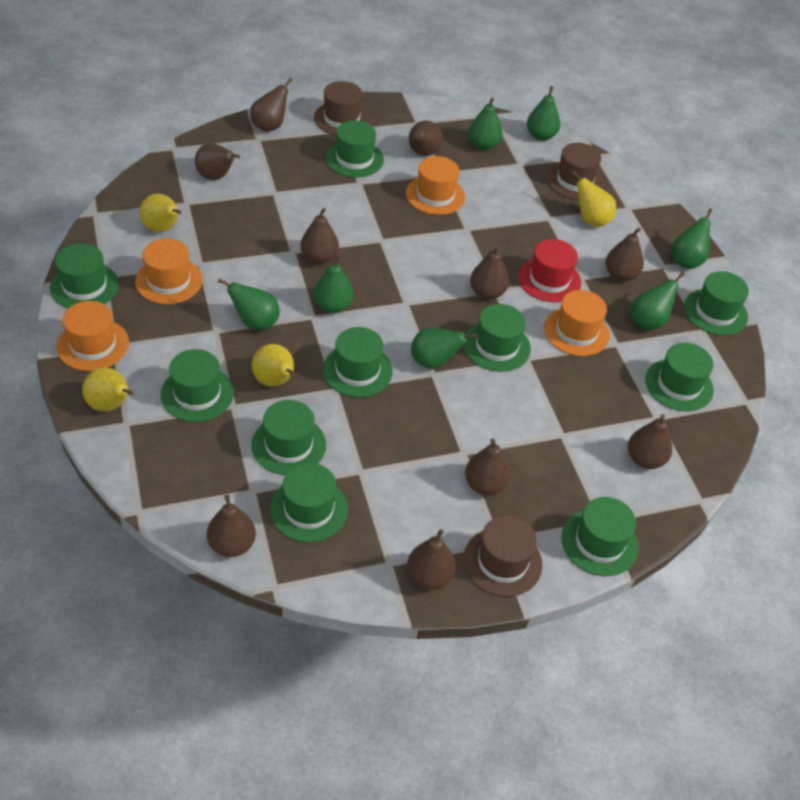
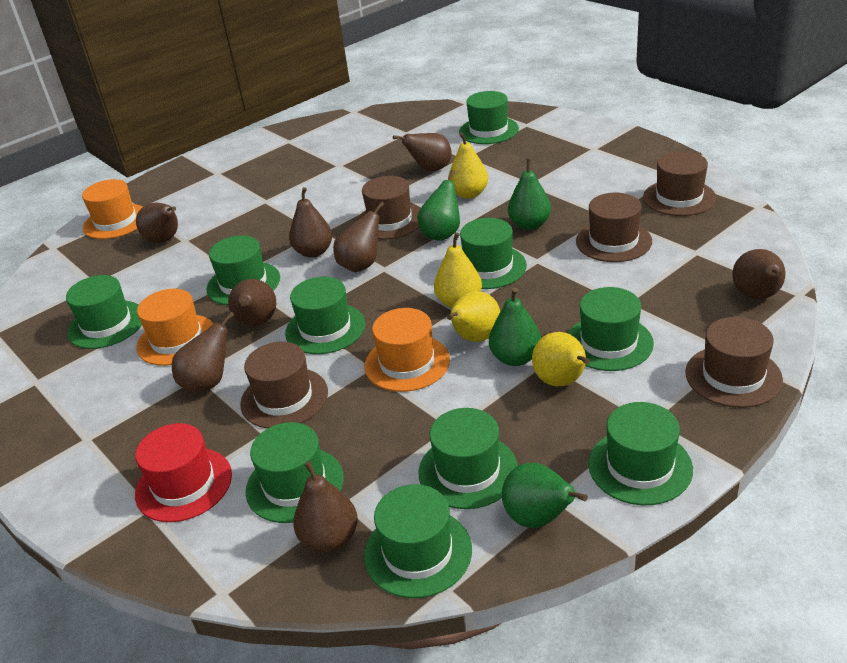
brown hat: 3 -> 5
brown pear: 10 -> 8
green pear: 7 -> 4
orange hat: 4 -> 3

